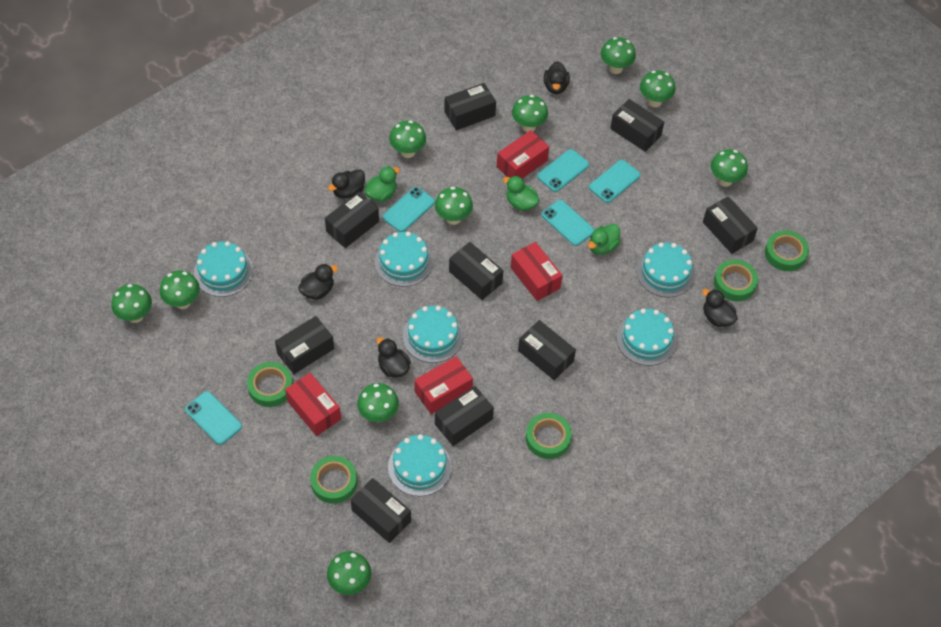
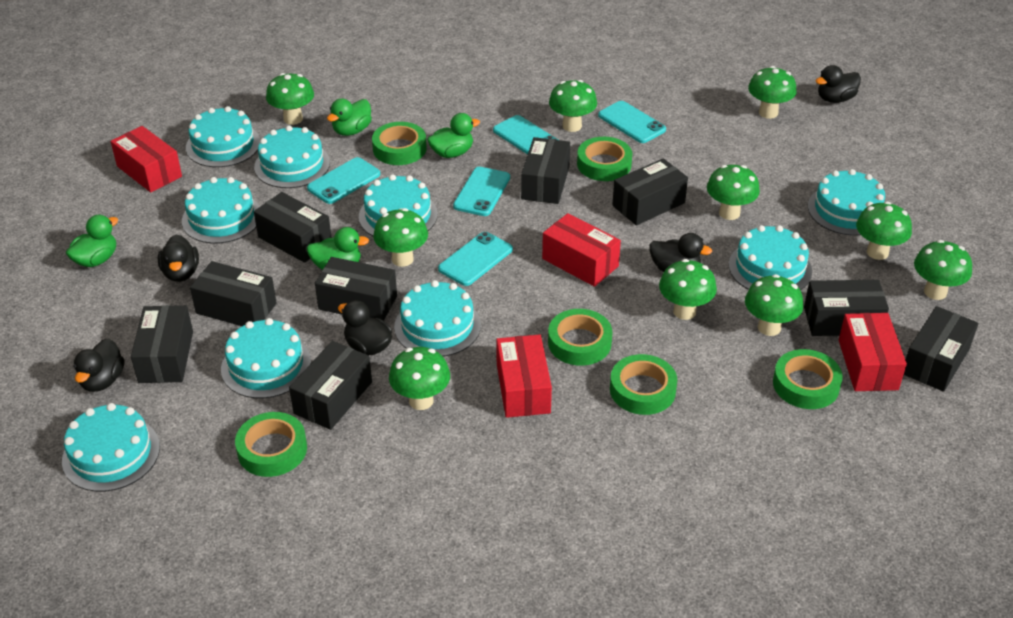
green duck: 3 -> 4
green tape: 5 -> 6
turquoise cake: 6 -> 9

